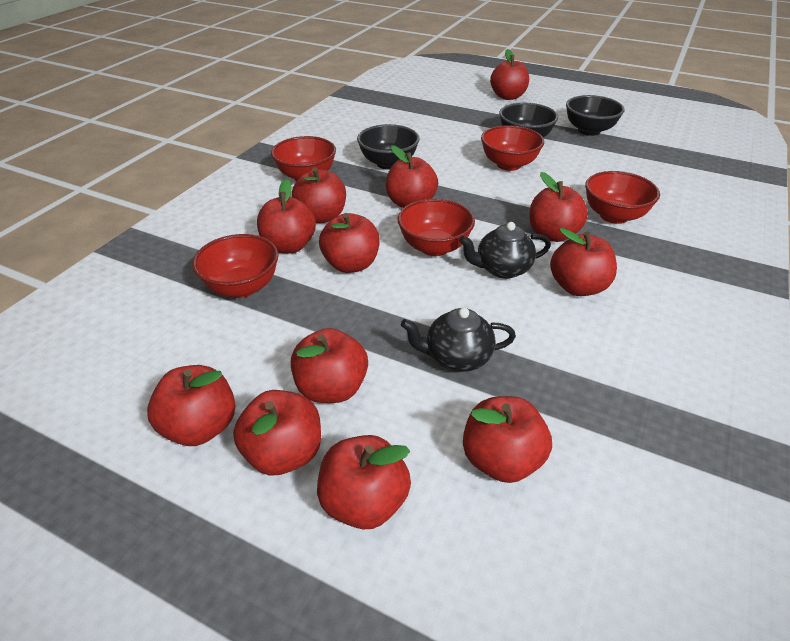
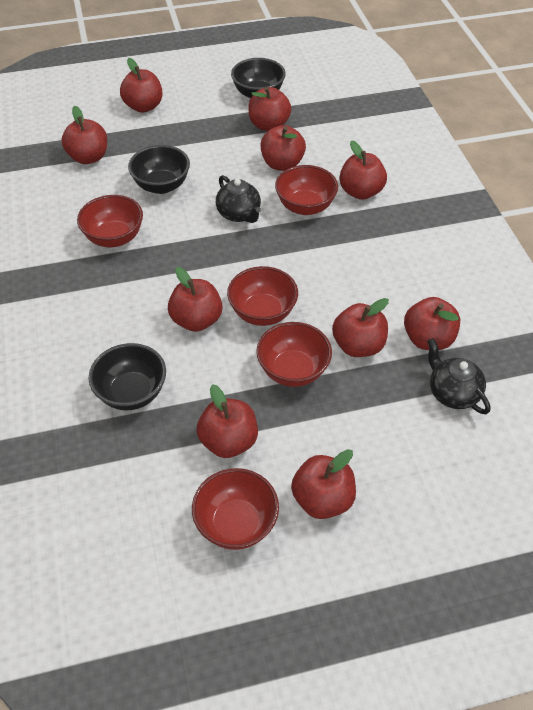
red apple: 12 -> 10

